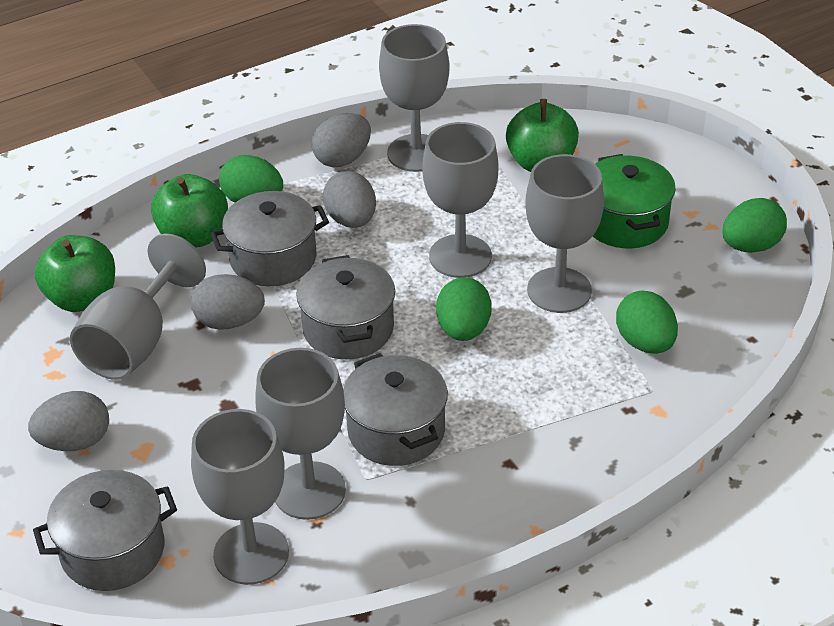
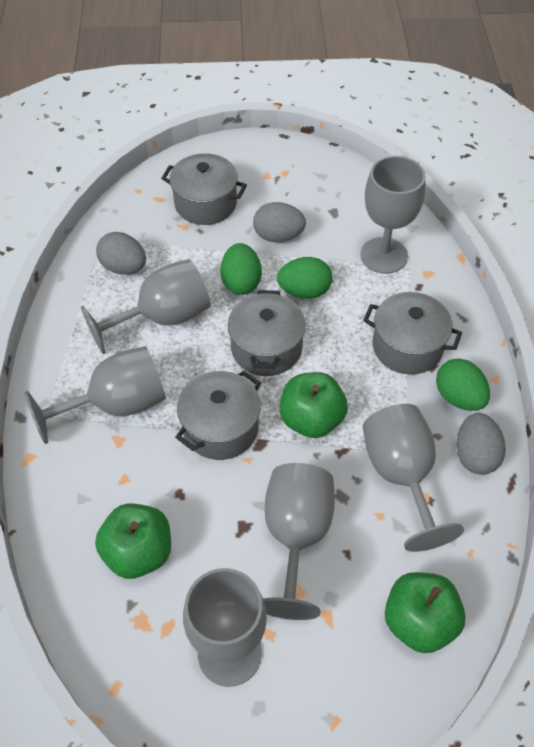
green egg: 4 -> 3
green pot: 1 -> 0
grey egg: 4 -> 3

